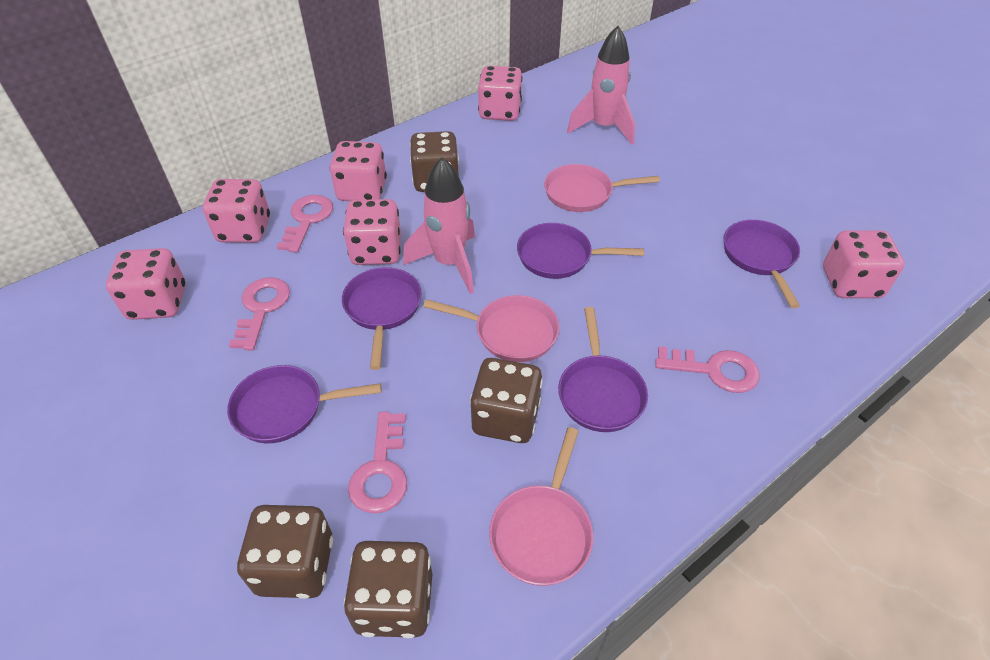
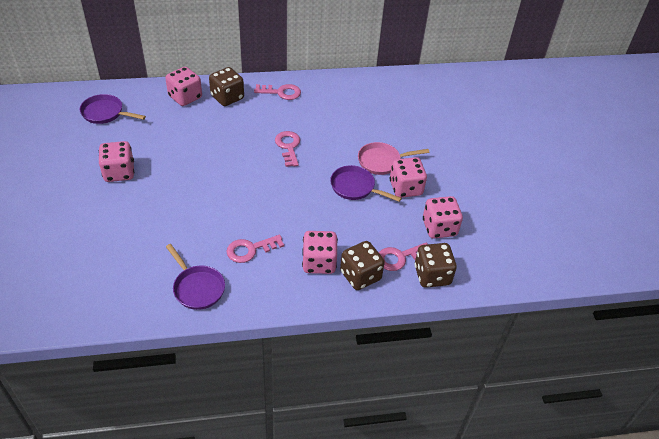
brown dice: 4 -> 3
pink dice: 6 -> 5
pink pan: 3 -> 1
pink rocket: 2 -> 0
purple pan: 5 -> 3

